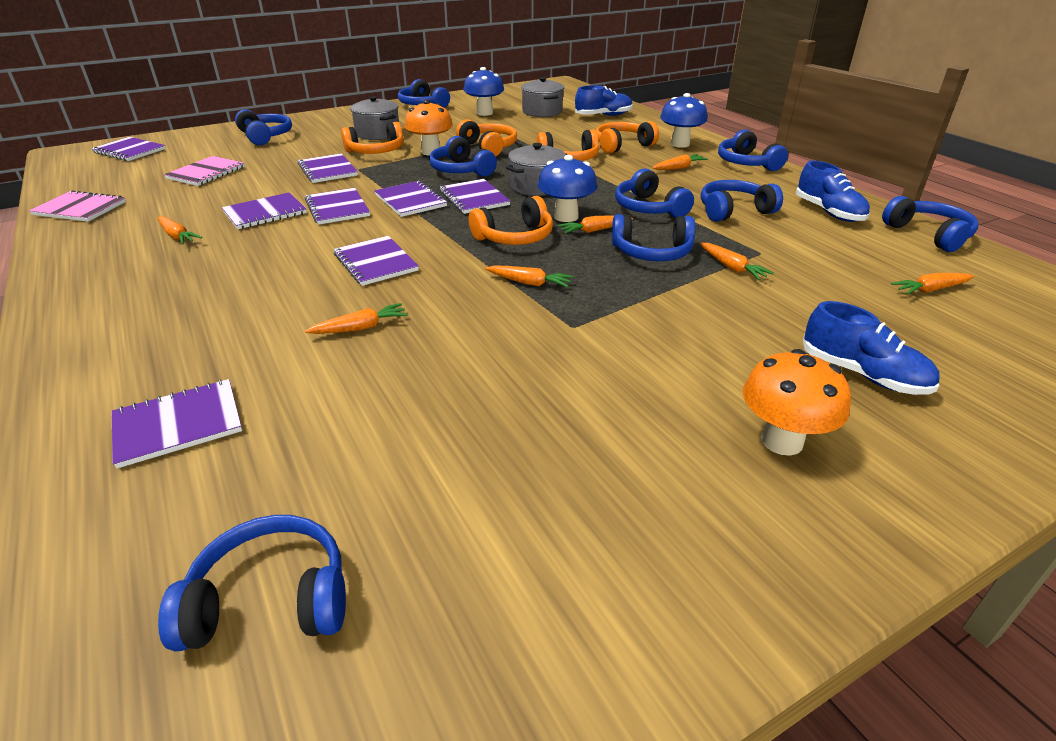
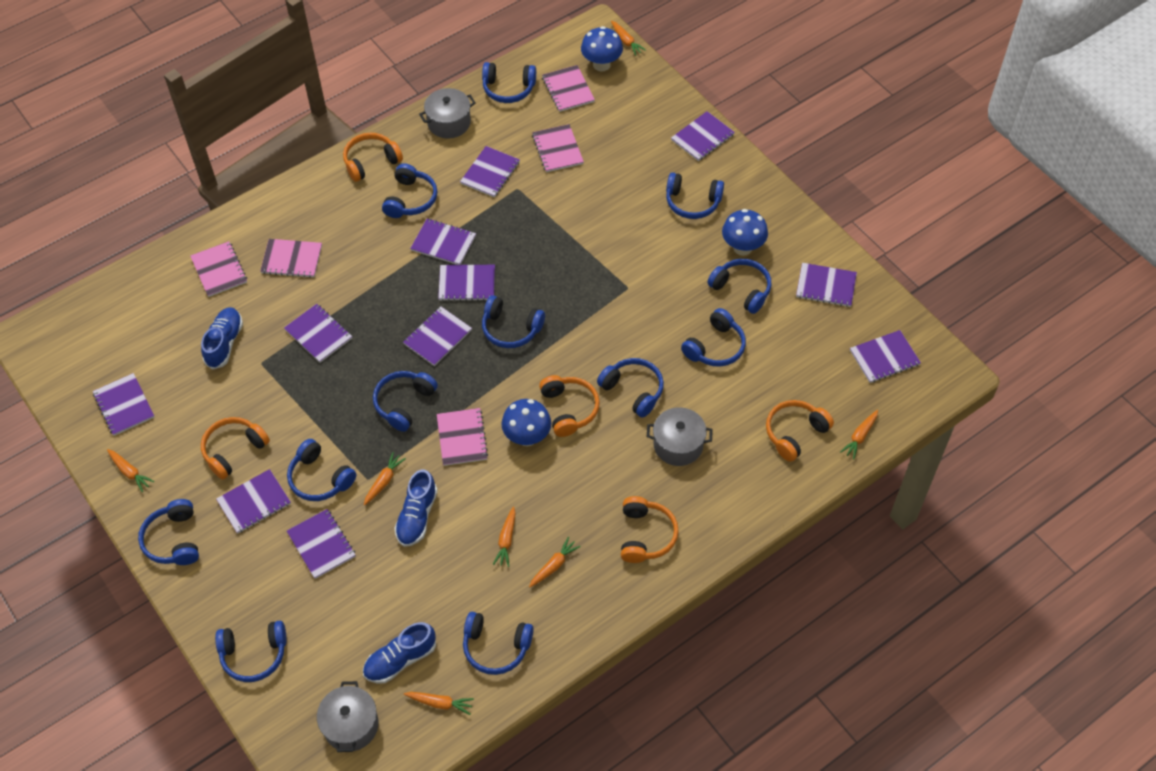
blue headphones: 9 -> 12
orange mushroom: 2 -> 0
pink notebook: 2 -> 5
purple notebook: 8 -> 11

